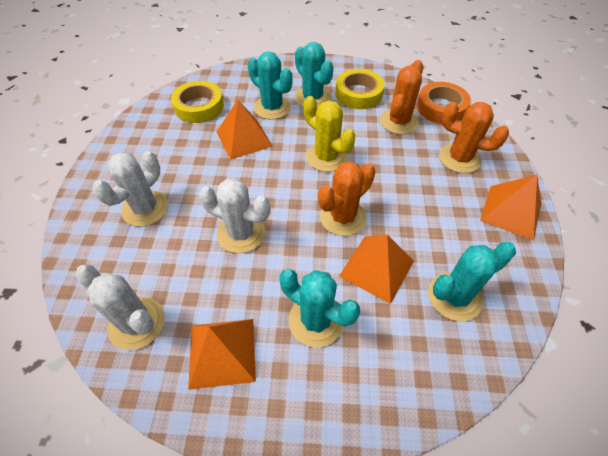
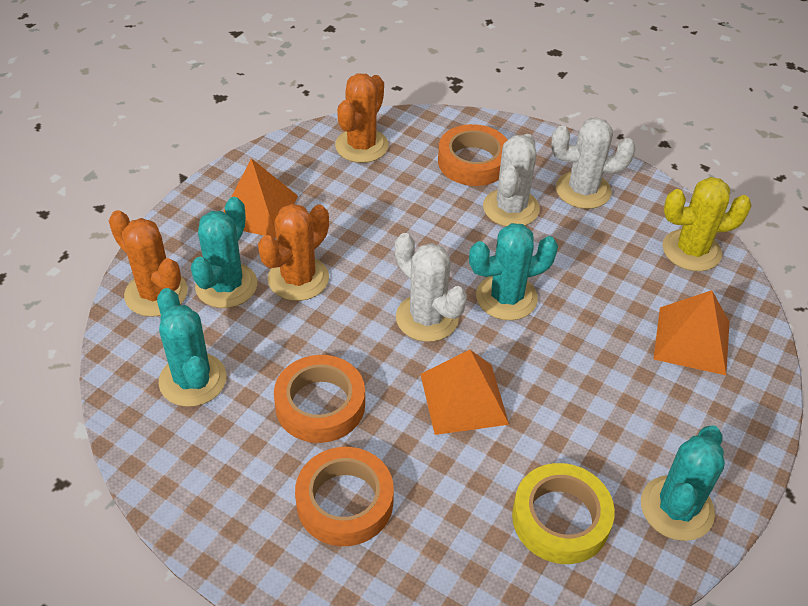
orange pyramid: 4 -> 3
orange tape: 1 -> 3
yellow tape: 2 -> 1

